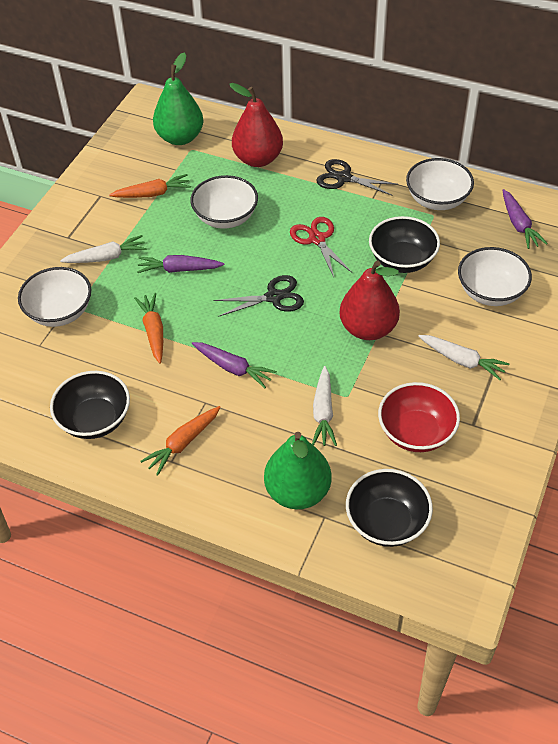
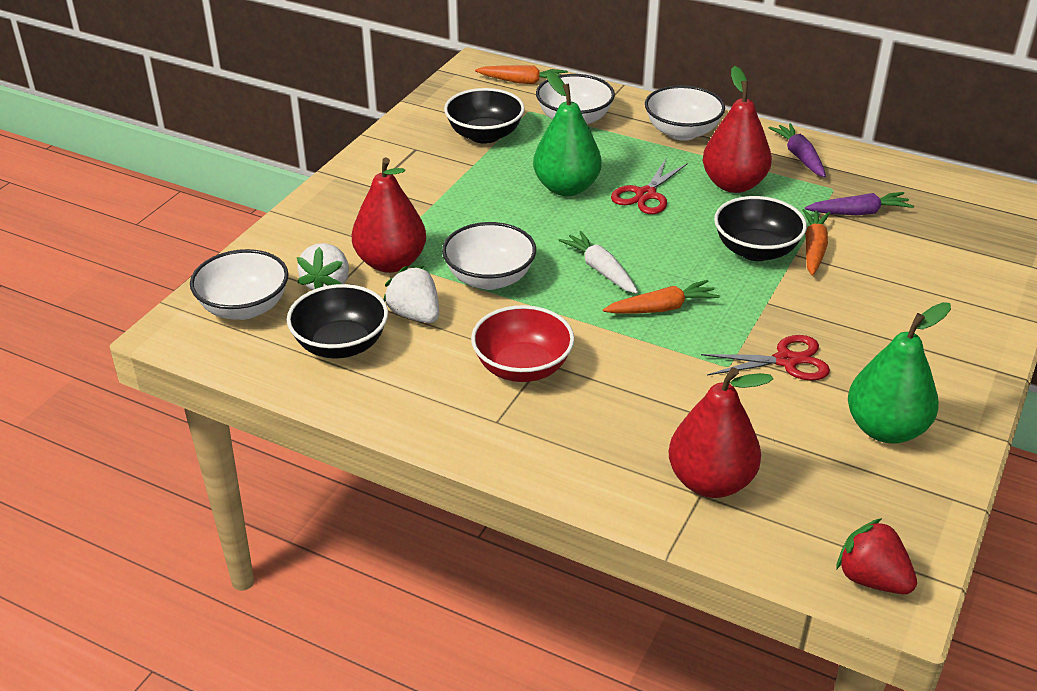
black scissors: 2 -> 0
purple carrot: 3 -> 2
red pear: 2 -> 3
red scissors: 1 -> 2
red strawberry: 0 -> 1
white carrot: 3 -> 1
white strawberry: 0 -> 2

